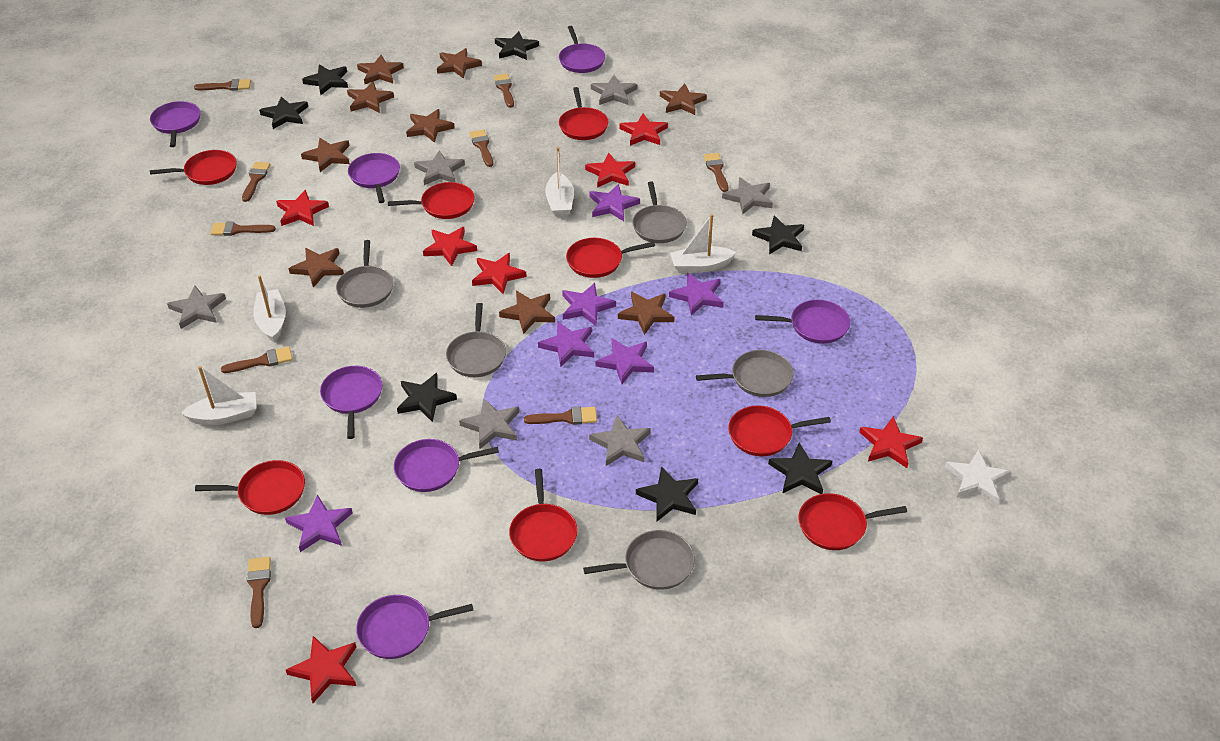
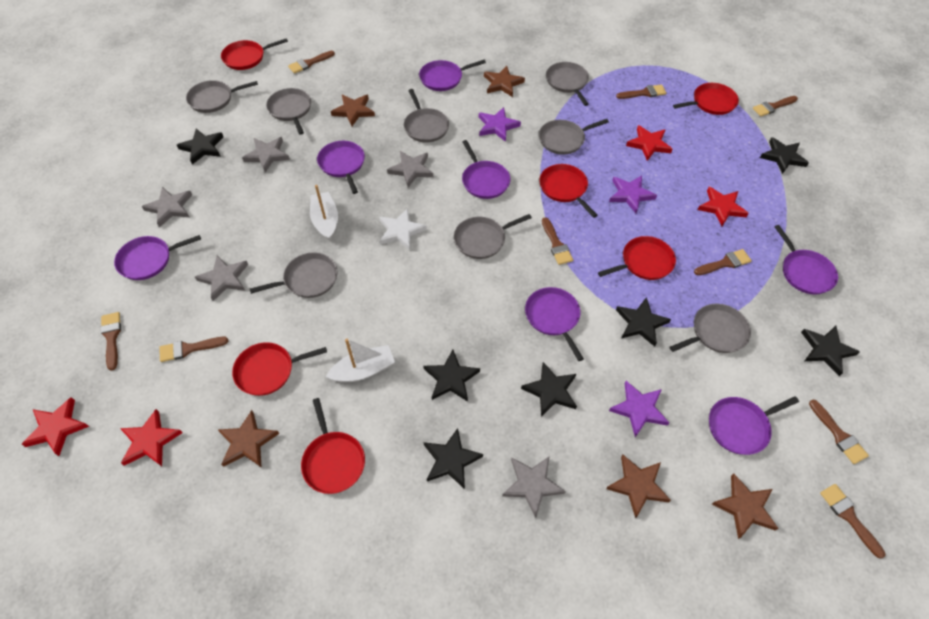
brown star: 9 -> 5
grey pan: 5 -> 8
grey star: 6 -> 5
purple star: 6 -> 3
red pan: 8 -> 6
red star: 7 -> 4
white boat: 4 -> 2

